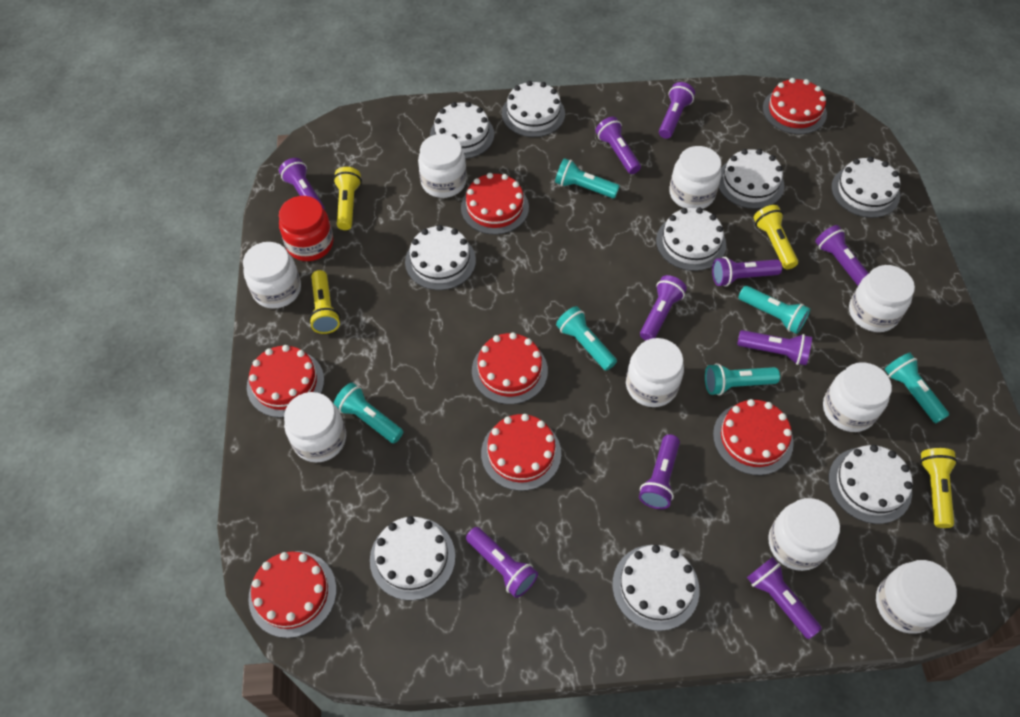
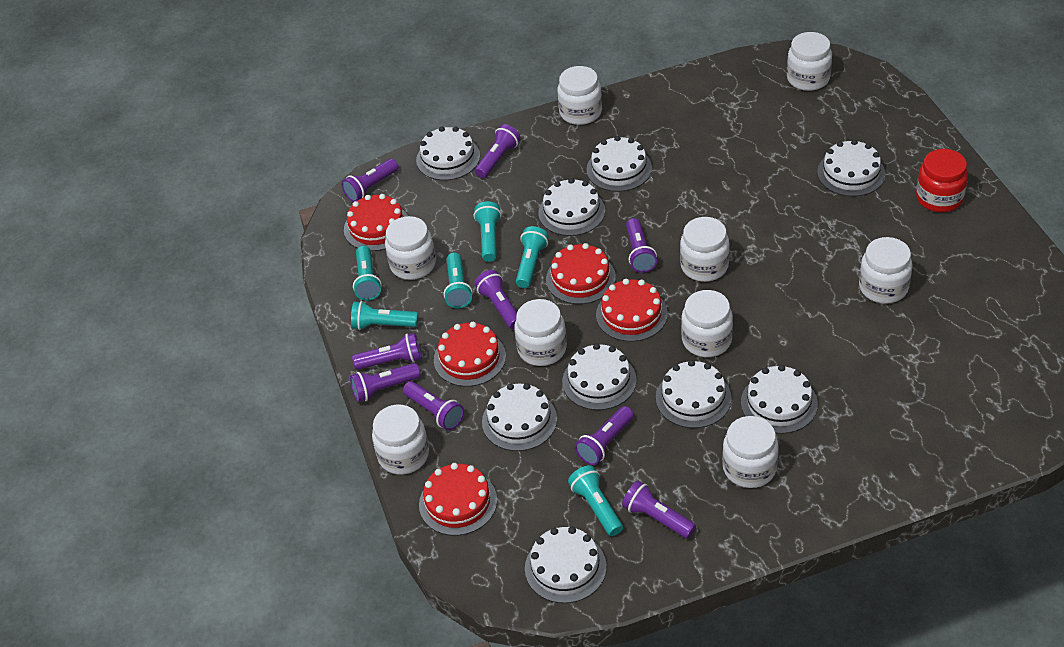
purple flashlight: 10 -> 9
red cake: 7 -> 5
yellow flashlight: 4 -> 0

